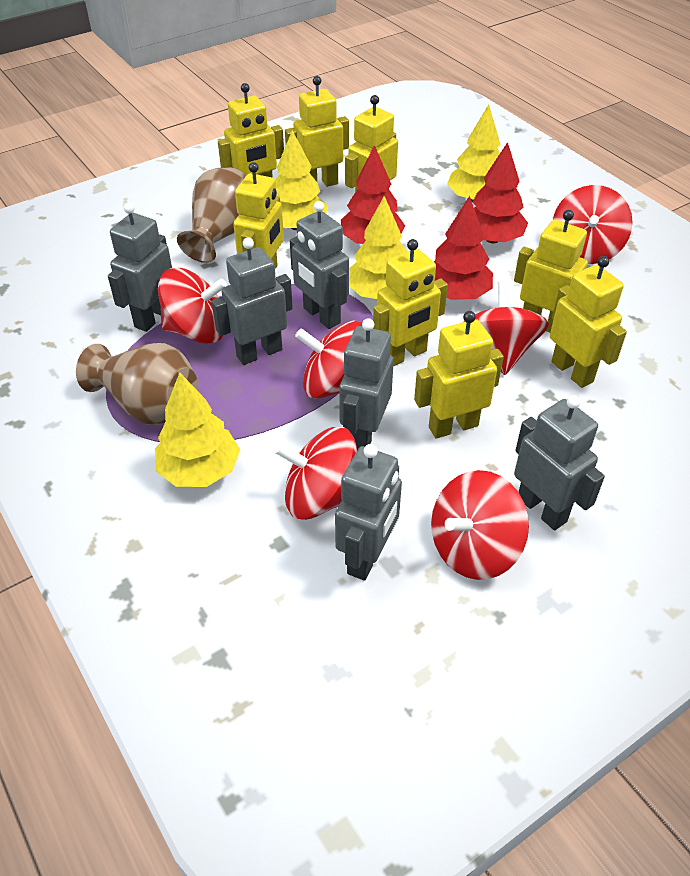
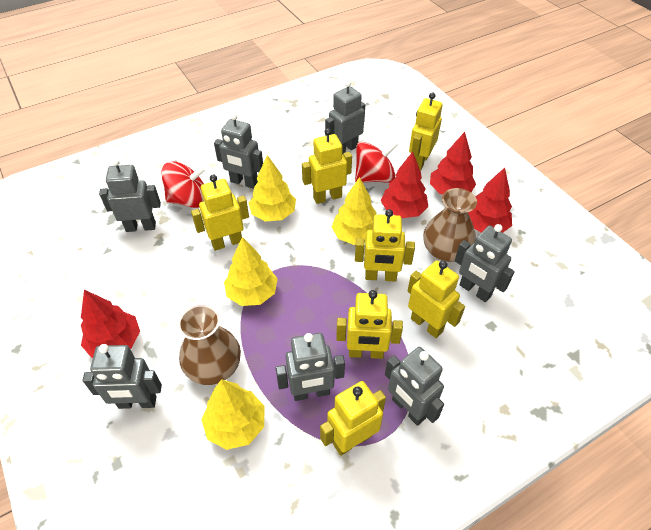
grey robot: 6 -> 7
red spinning top: 6 -> 2
red tree: 3 -> 4
yellow robot: 8 -> 7

